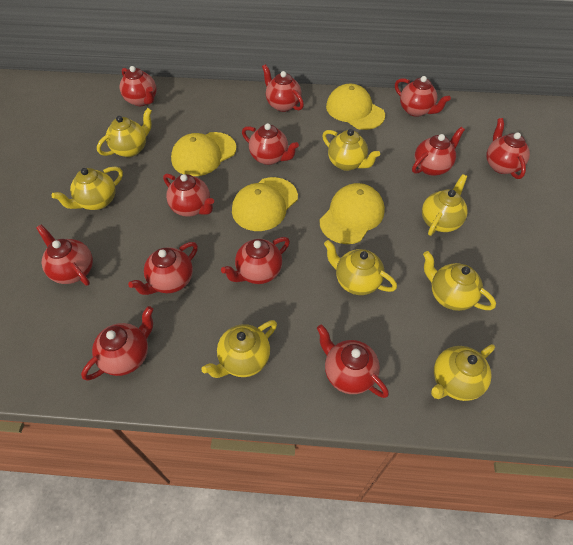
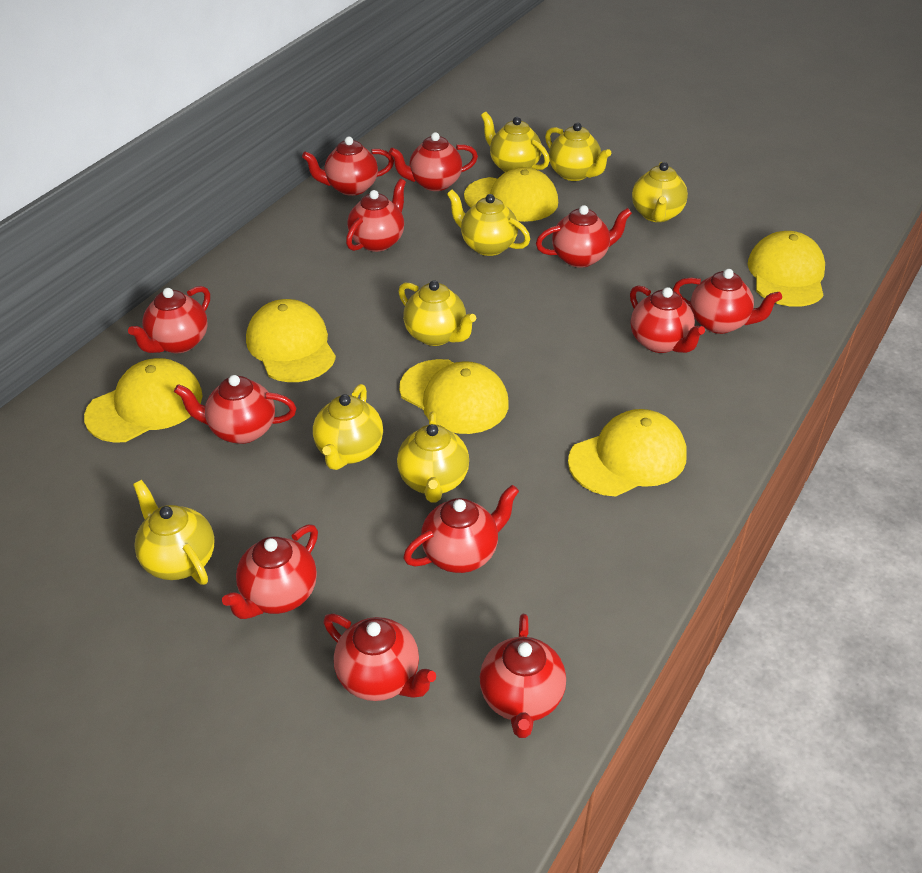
yellow cap: 4 -> 6

